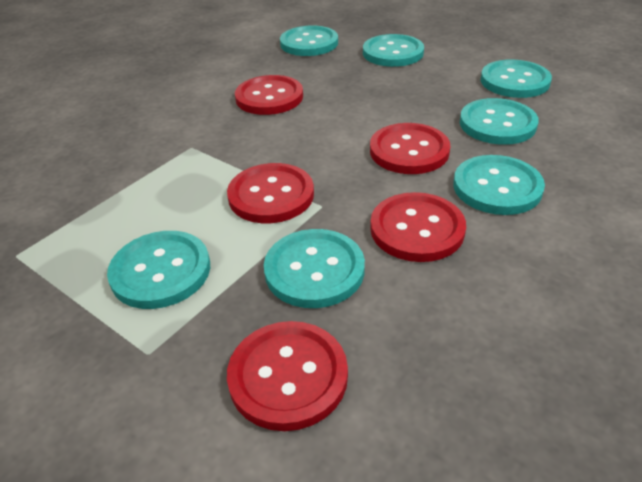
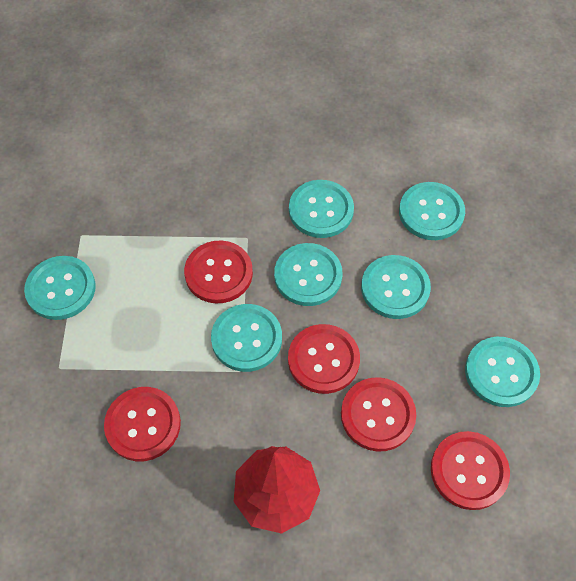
red tree: 0 -> 1

